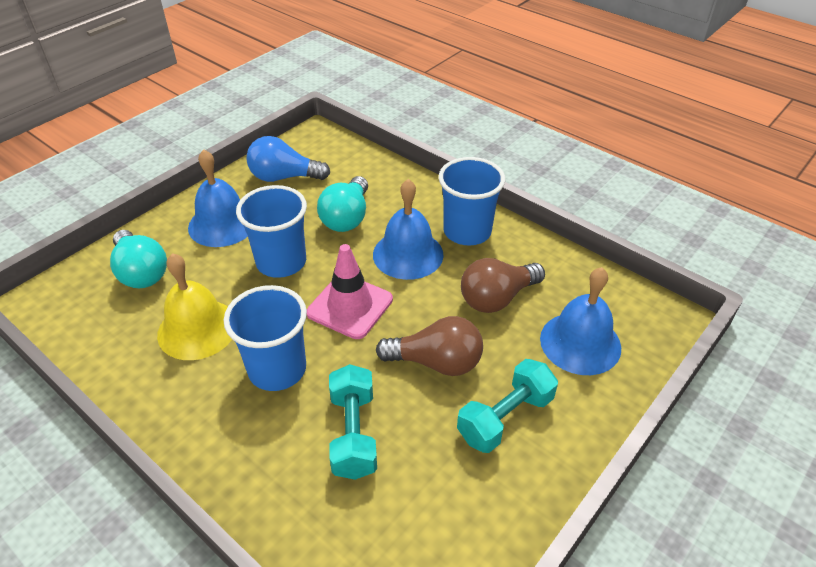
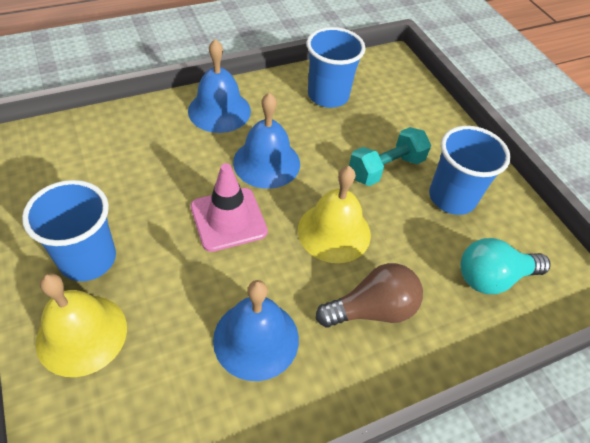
blue light bulb: 1 -> 0
brown light bulb: 2 -> 1
turquoise dumbbell: 2 -> 1
turquoise light bulb: 2 -> 1
yellow bell: 1 -> 2

